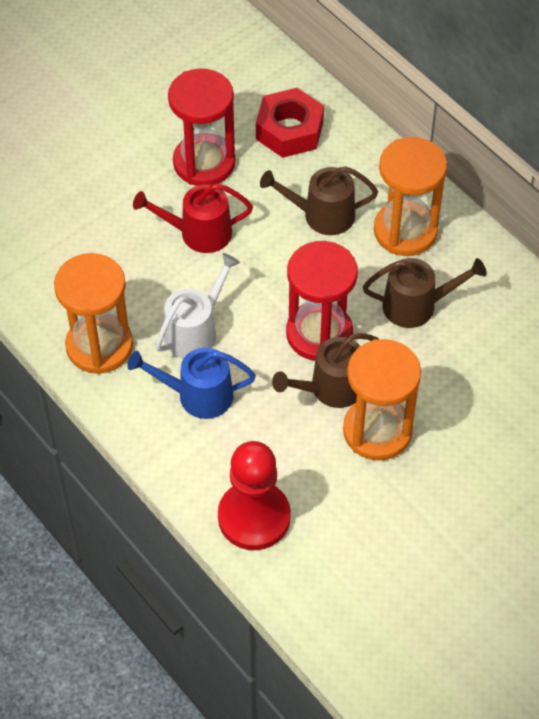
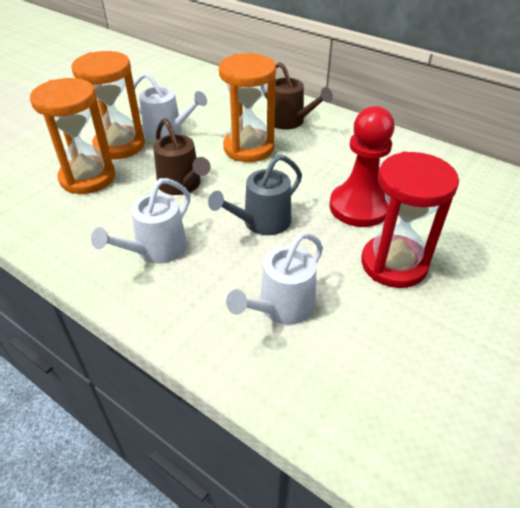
blue watering can: 1 -> 0
brown watering can: 3 -> 2
grey watering can: 0 -> 1
red hourglass: 2 -> 1
red nut: 1 -> 0
red watering can: 1 -> 0
white watering can: 1 -> 3

